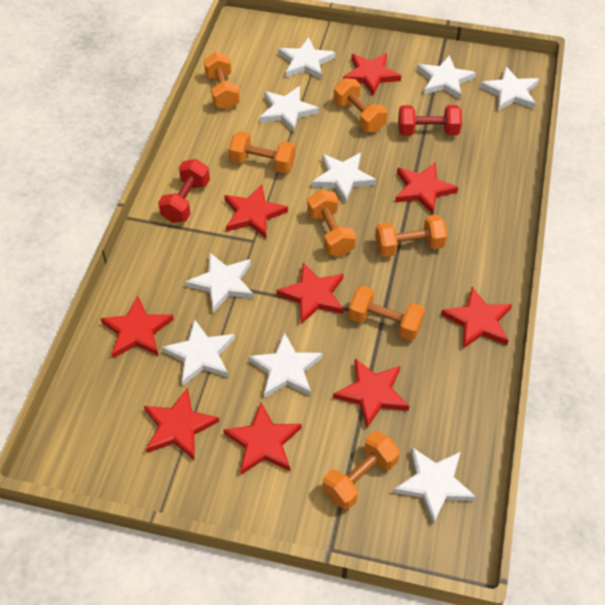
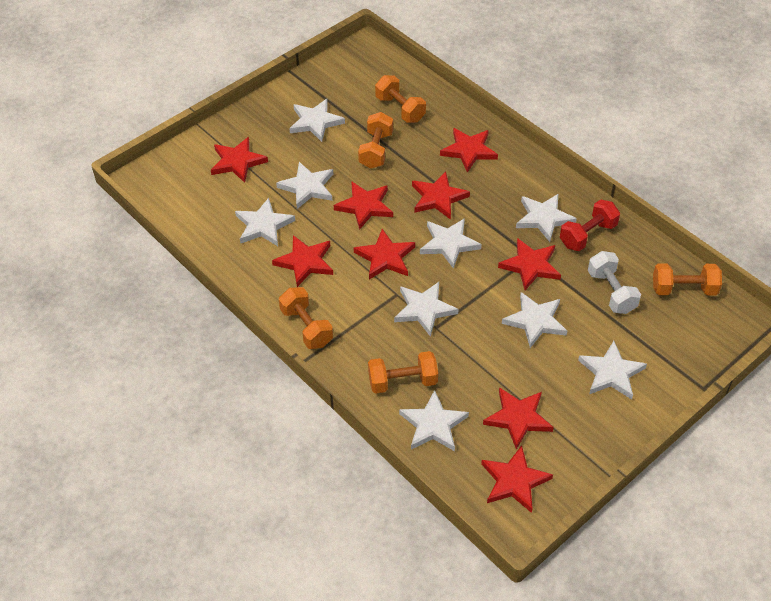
orange dumbbell: 7 -> 5
red dumbbell: 2 -> 1
white dumbbell: 0 -> 1

